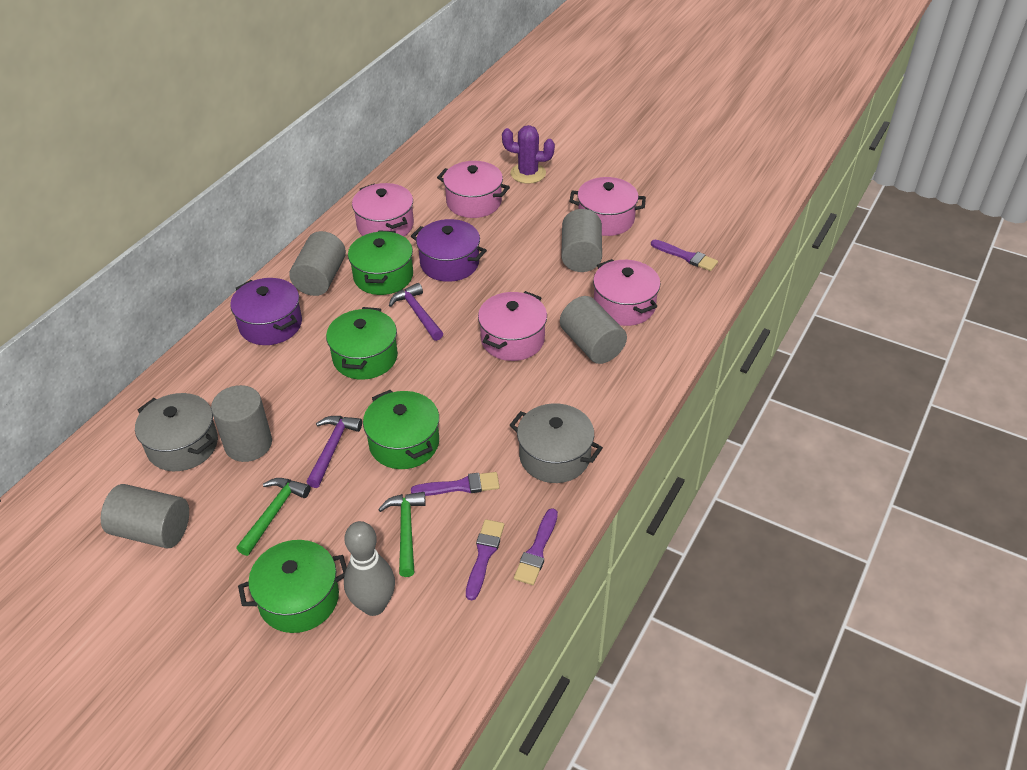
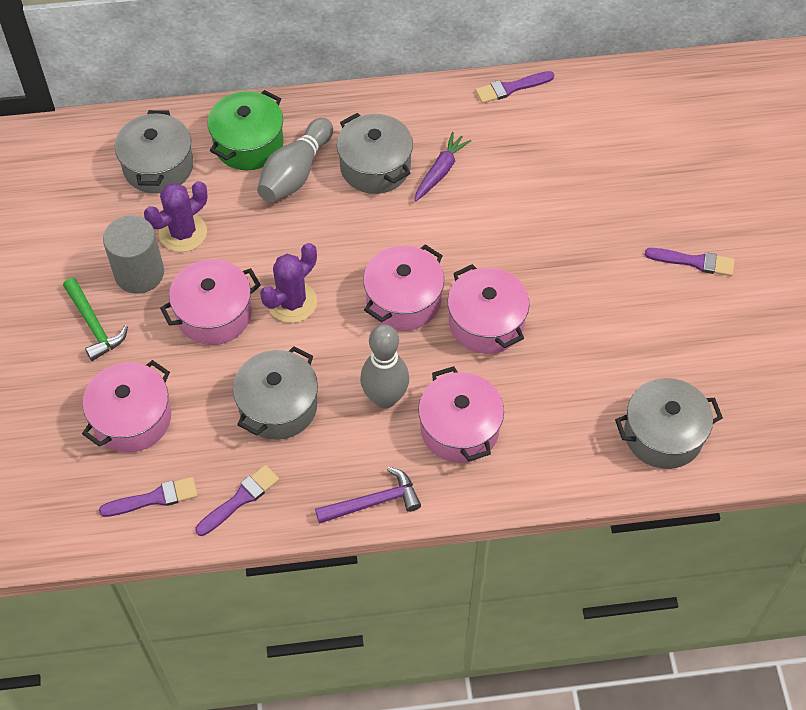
green hammer: 2 -> 1
green pot: 4 -> 1
grey bowling pin: 1 -> 2
grey cylinder: 5 -> 1
grey pot: 2 -> 4
purple cactus: 1 -> 2
purple carrot: 0 -> 1
purple hammer: 2 -> 1
purple pot: 2 -> 0

